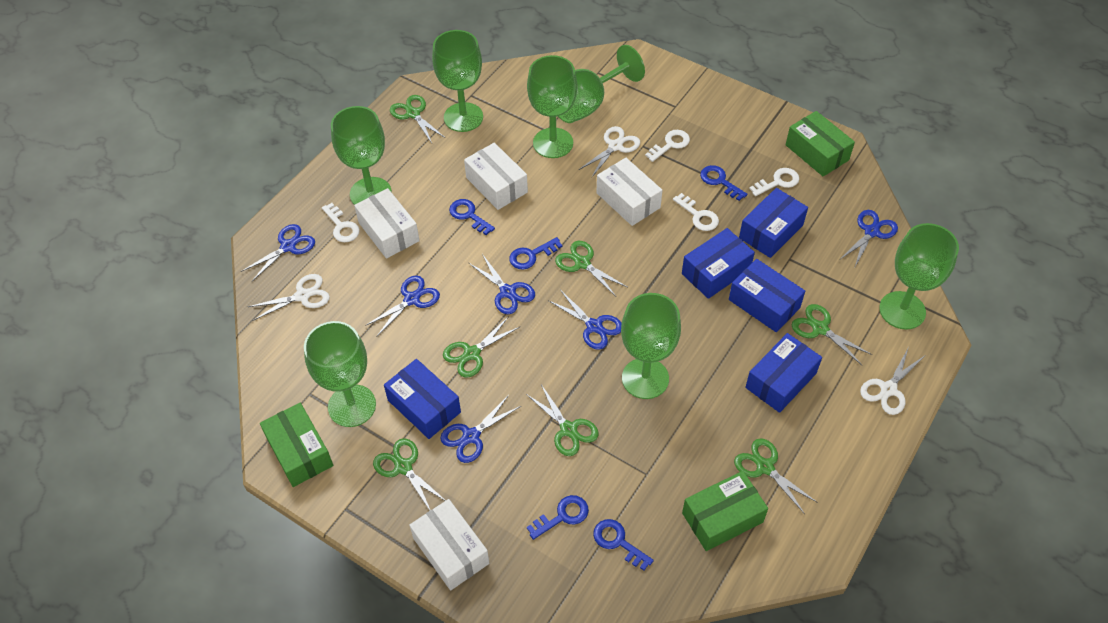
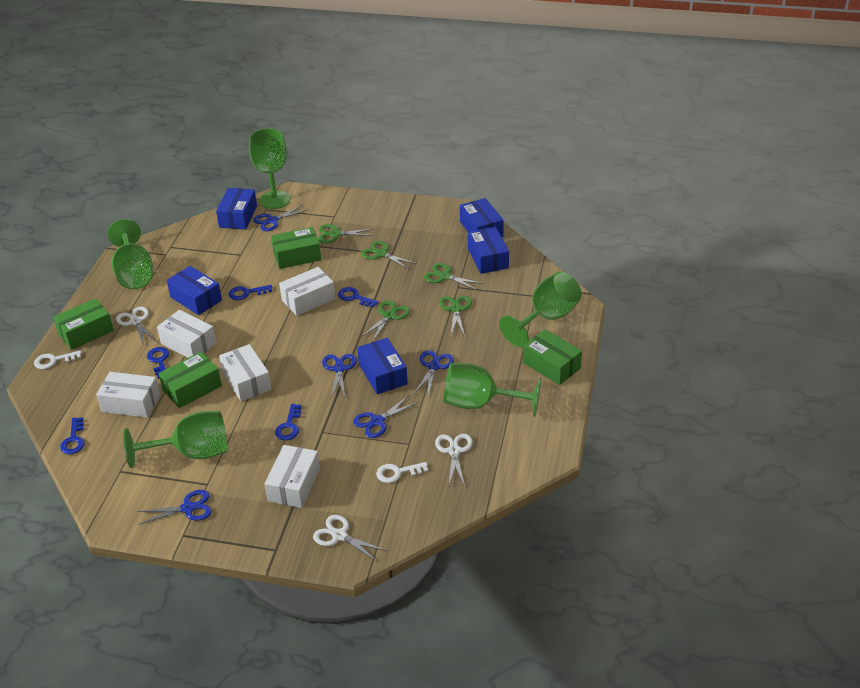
blue scissors: 6 -> 5
green box: 3 -> 4
green goblet: 7 -> 5
green scissors: 7 -> 5
white box: 4 -> 5
white key: 4 -> 2

